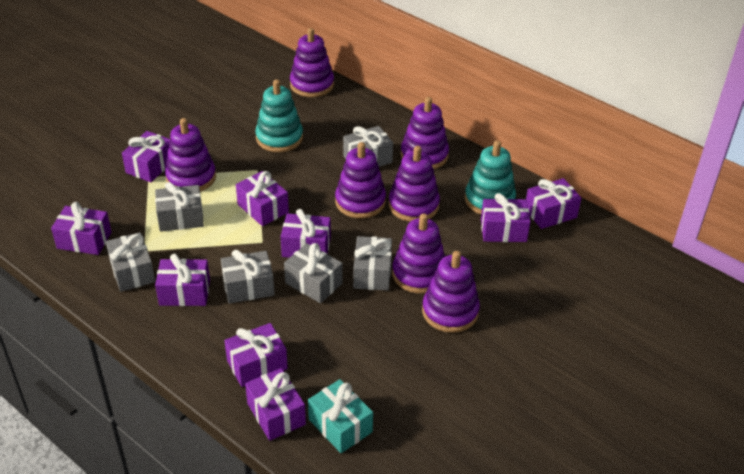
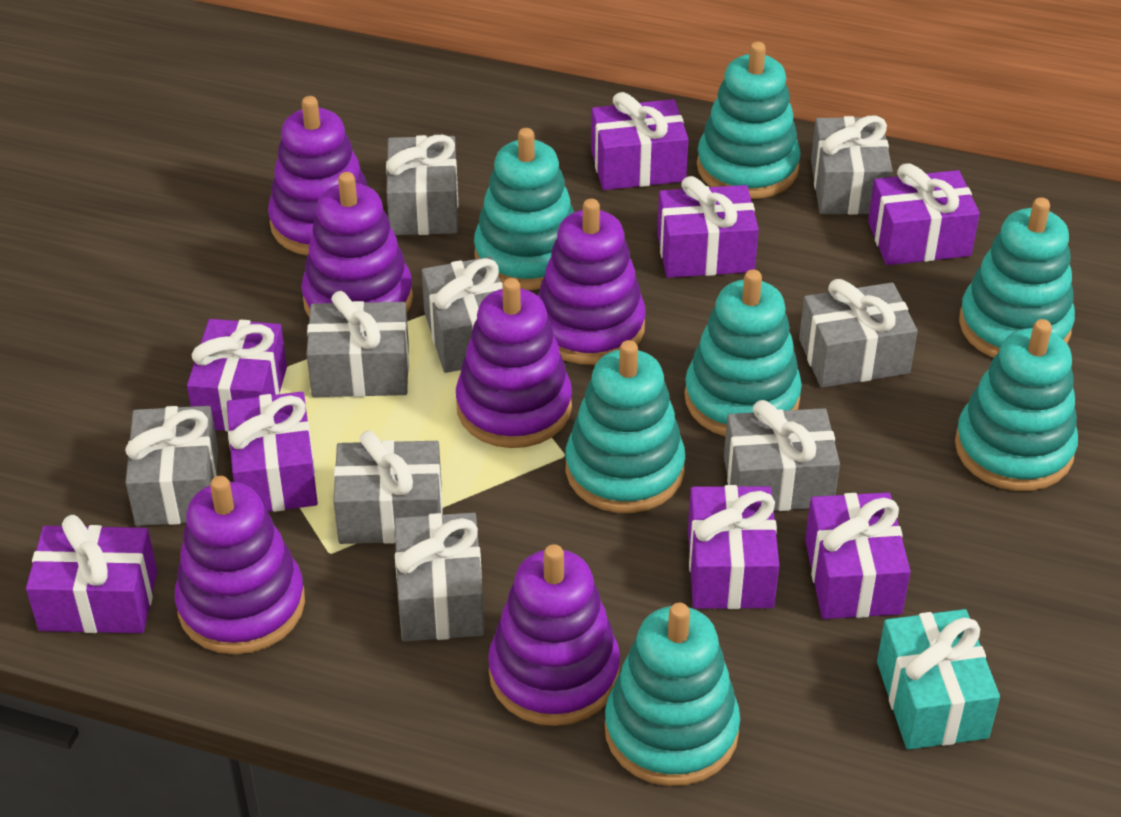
grey gift: 6 -> 9
purple gift: 9 -> 8
purple stacking toy: 7 -> 6
turquoise stacking toy: 2 -> 7

